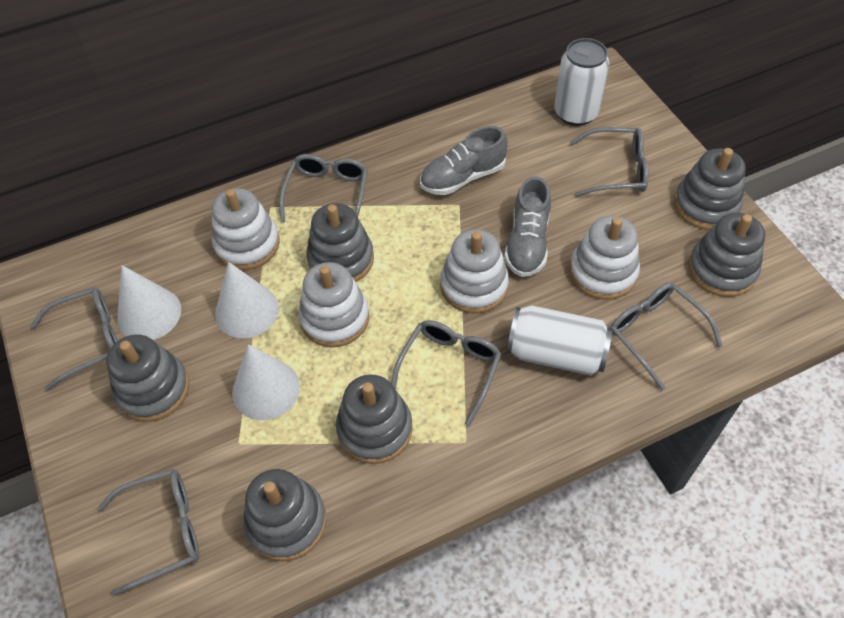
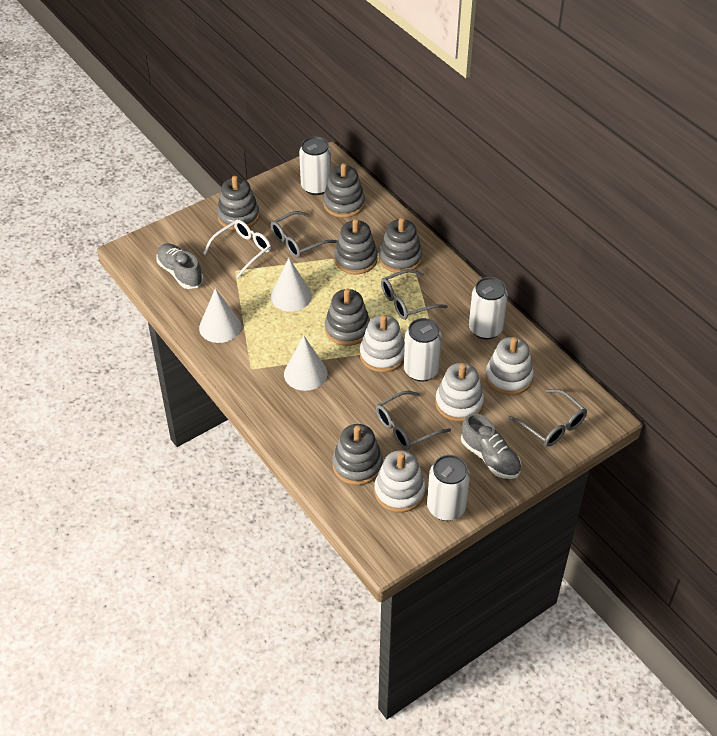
grey glasses: 6 -> 4
white can: 2 -> 4
white glasses: 0 -> 1

